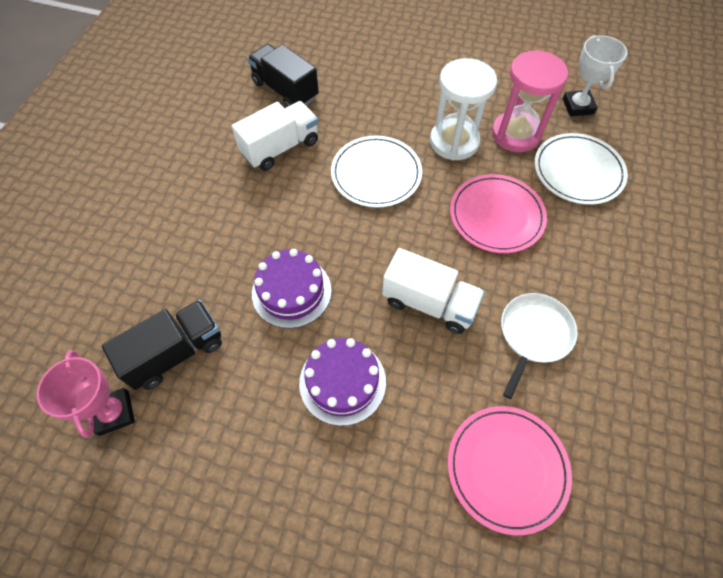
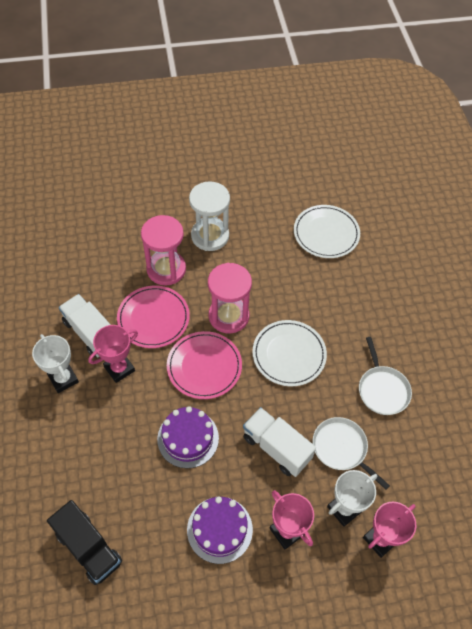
black truck: 2 -> 1
pink hourglass: 1 -> 2
pink trophy: 1 -> 3
white pan: 1 -> 2
white trophy: 1 -> 2

